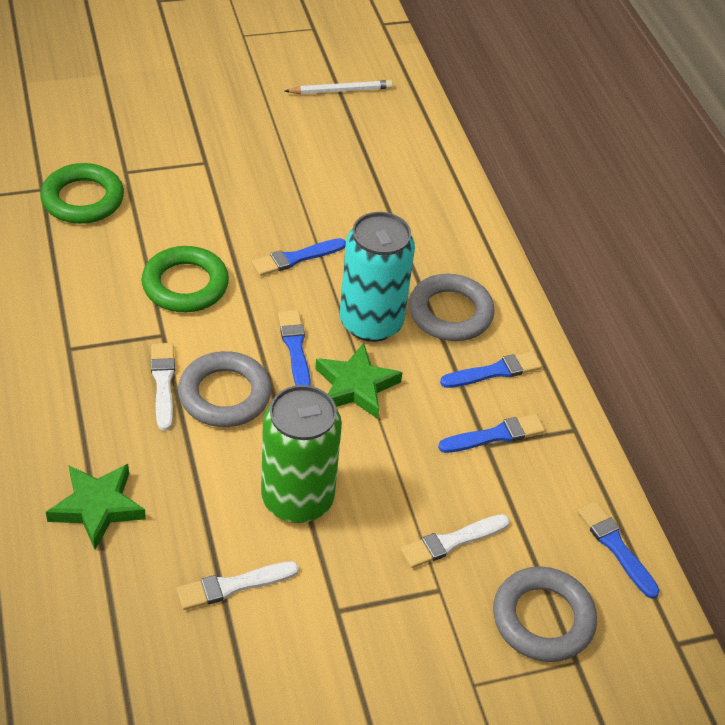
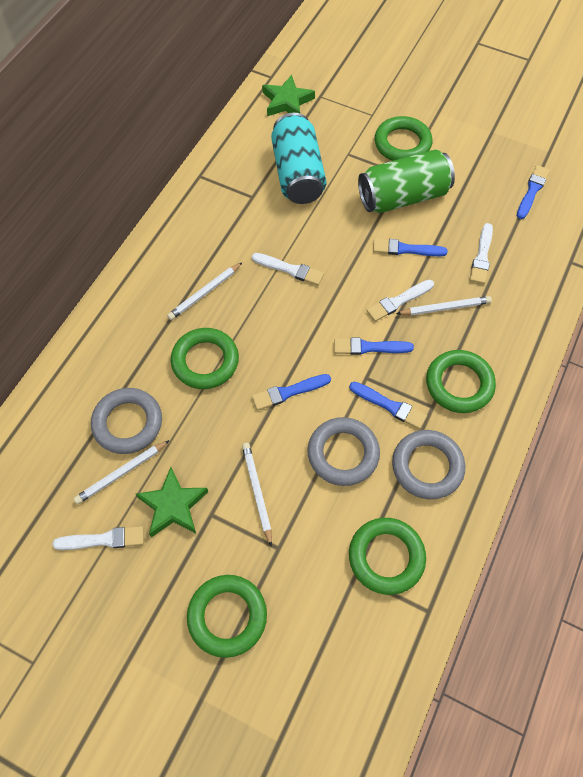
green ring: 2 -> 5
white brush: 3 -> 4
white pencil: 1 -> 4

